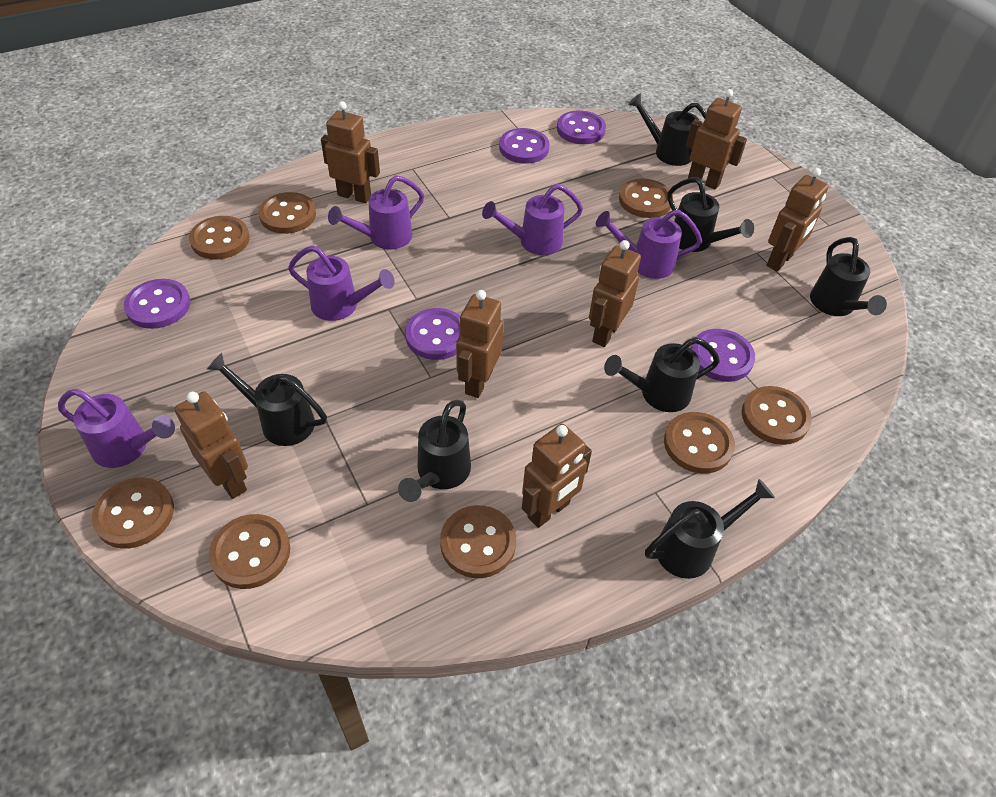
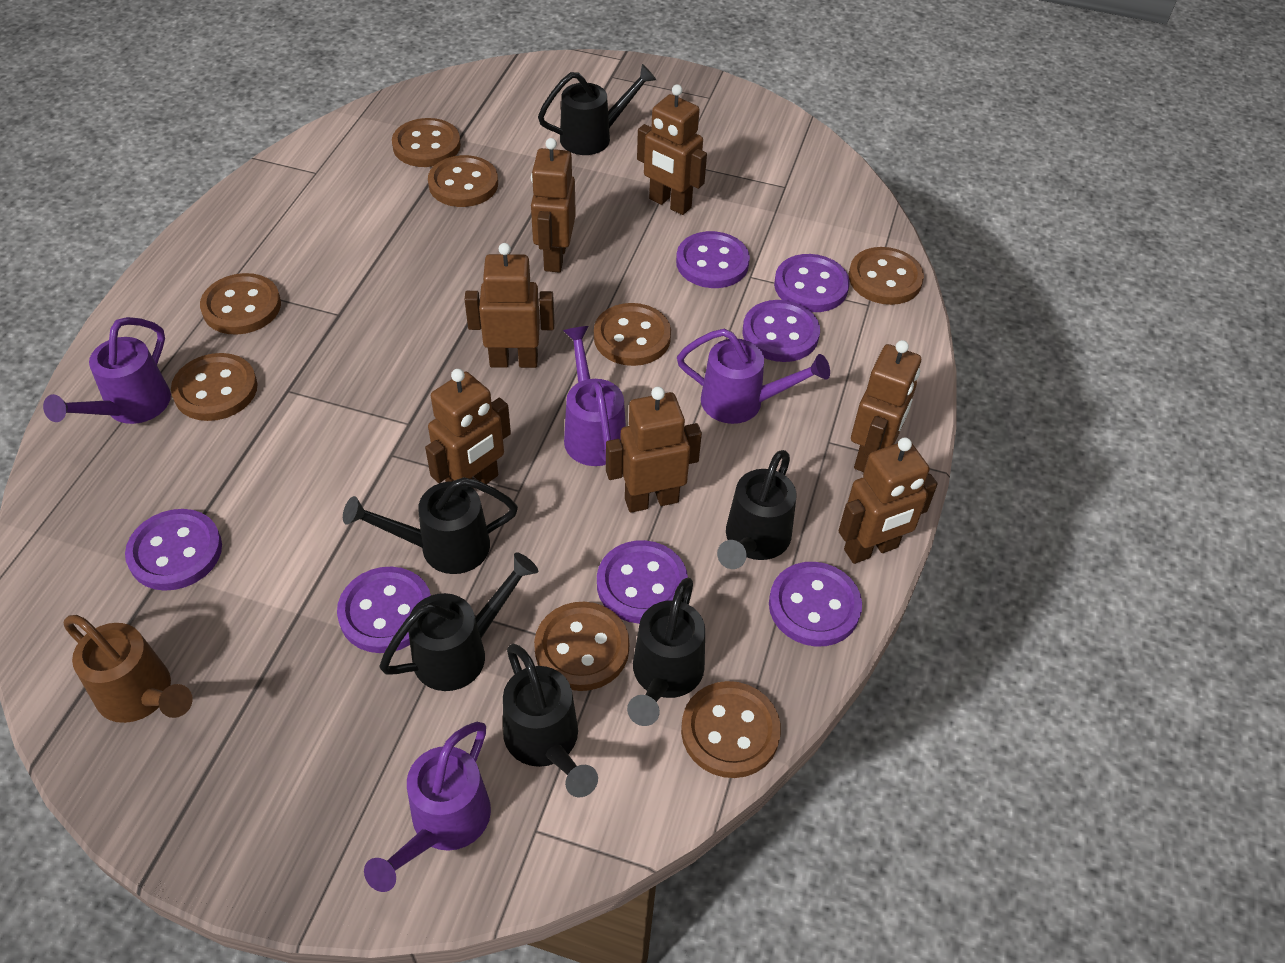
black watering can: 7 -> 6
brown watering can: 0 -> 1
purple button: 5 -> 7
purple watering can: 5 -> 4

